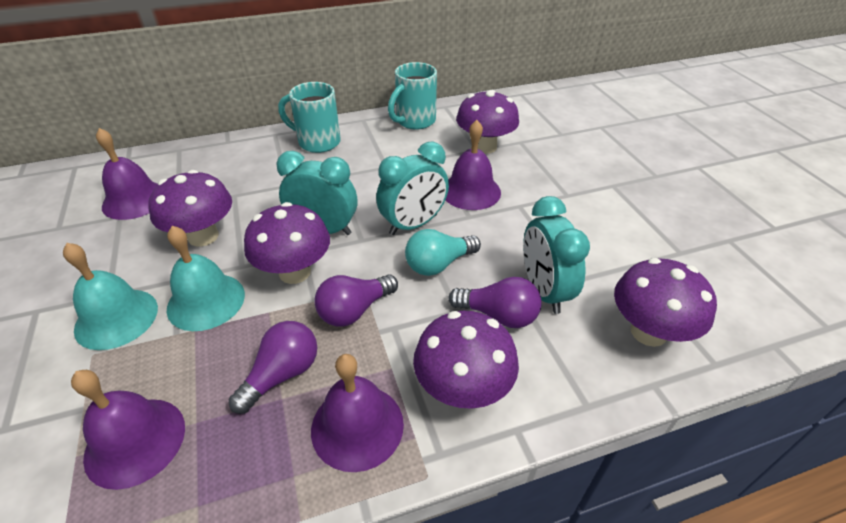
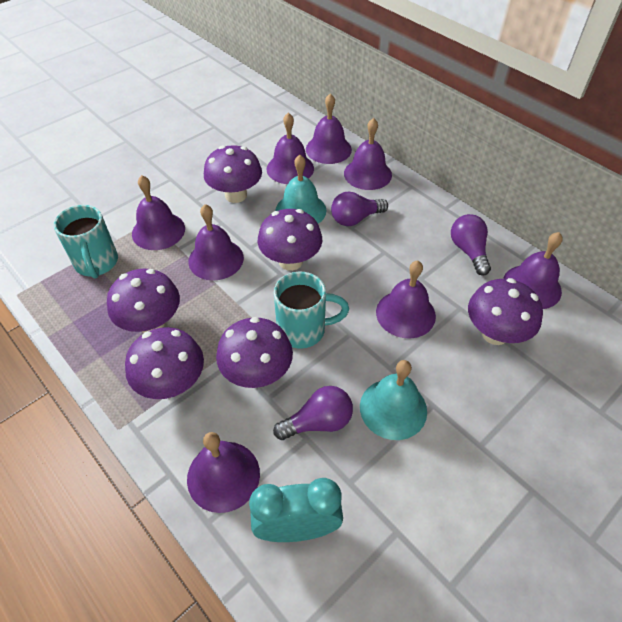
purple bell: 4 -> 8
purple mushroom: 5 -> 6
turquoise clock: 3 -> 1
turquoise light bulb: 1 -> 0

